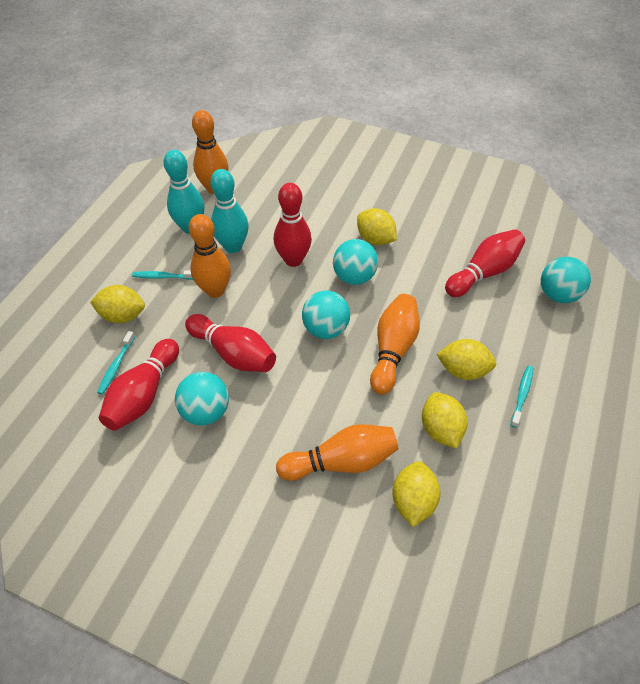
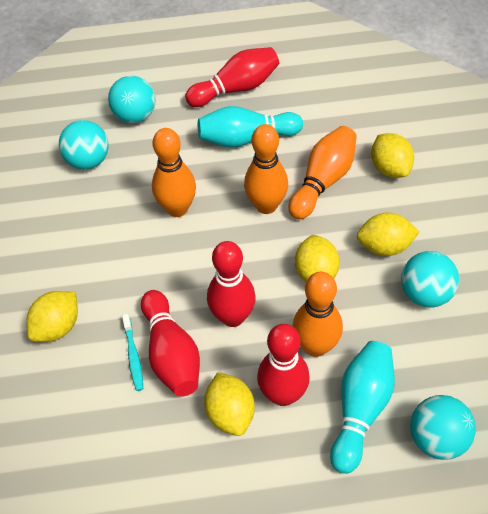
turquoise toothbrush: 3 -> 1

